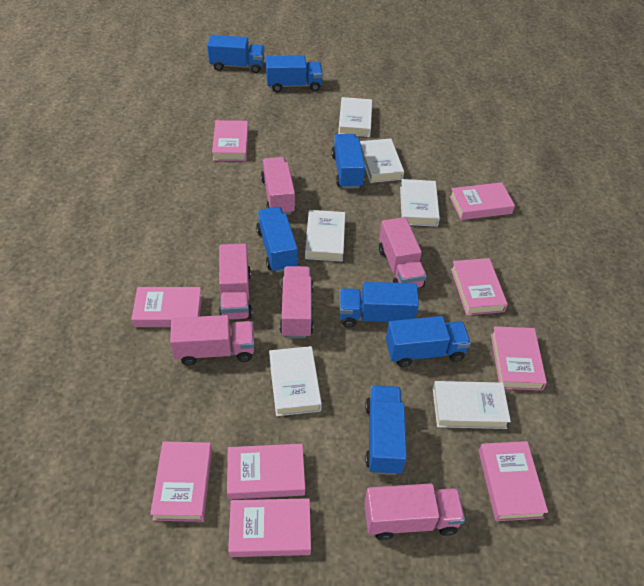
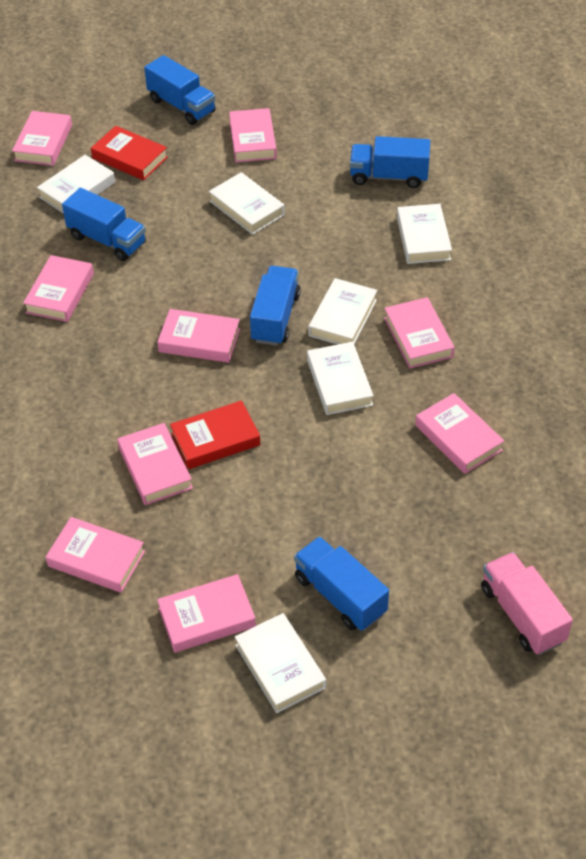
blue truck: 7 -> 5
pink truck: 6 -> 1
red book: 0 -> 2

